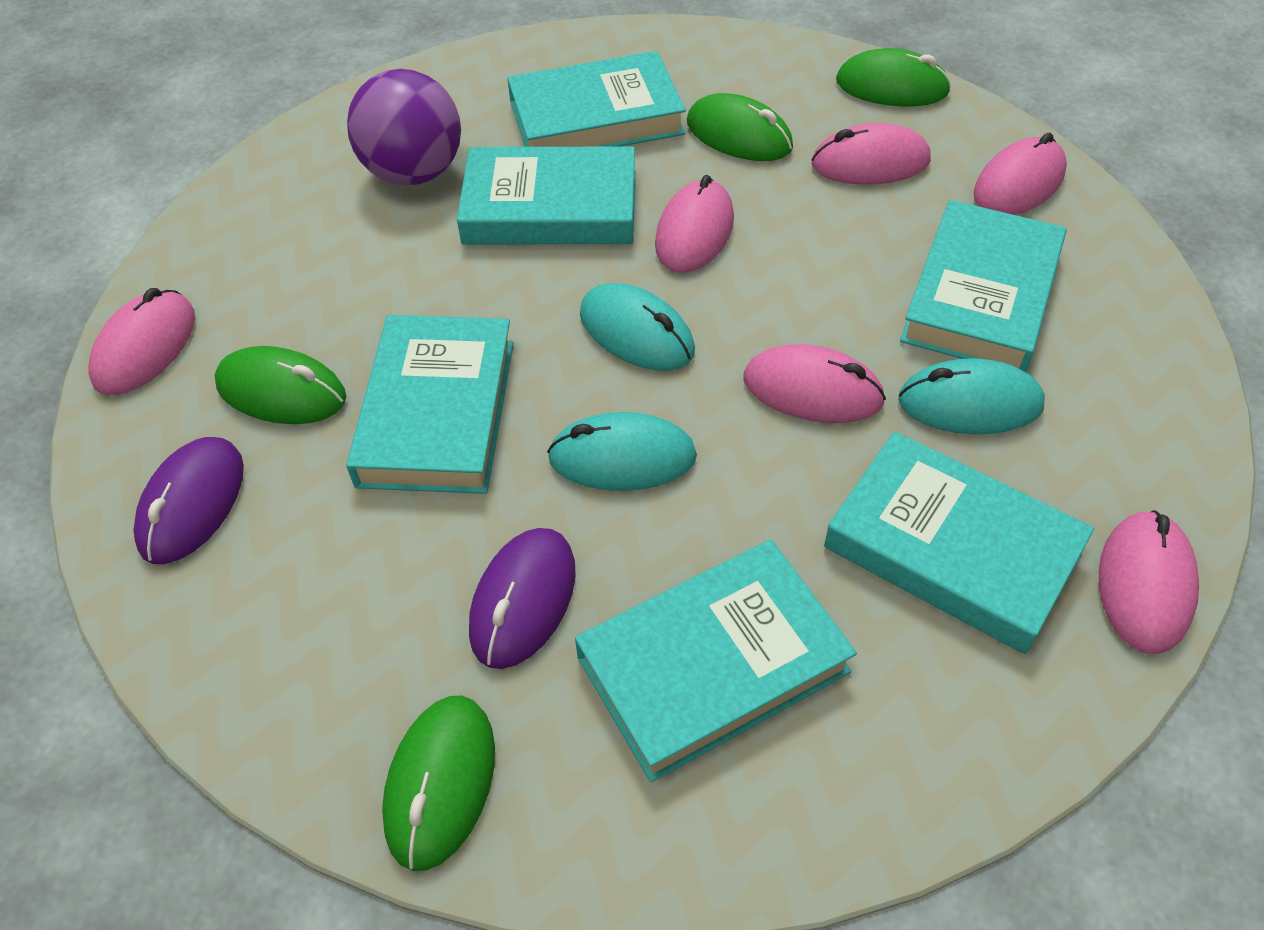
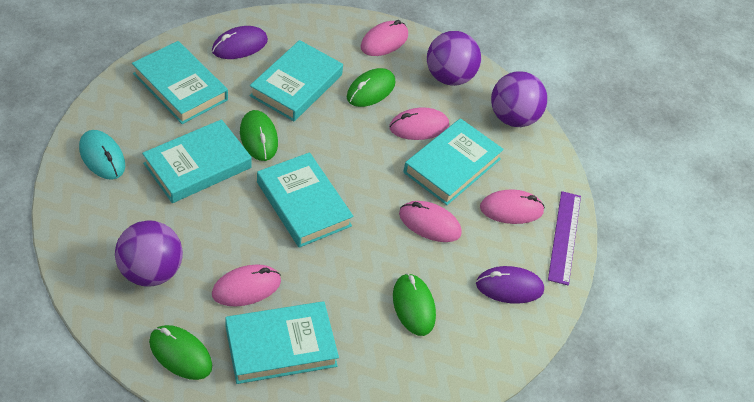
pink mouse: 6 -> 5
purple ball: 1 -> 3
purple ruler: 0 -> 1
turquoise mouse: 3 -> 1

